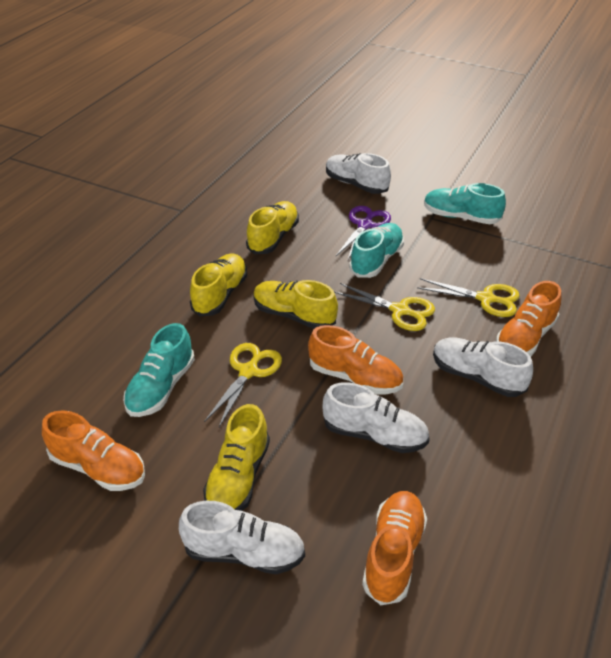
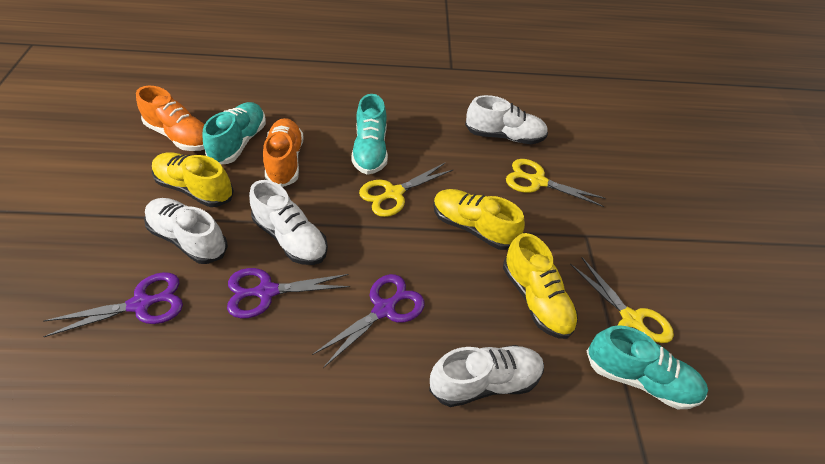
orange shoe: 4 -> 2
purple scissors: 1 -> 3
yellow shoe: 4 -> 3

